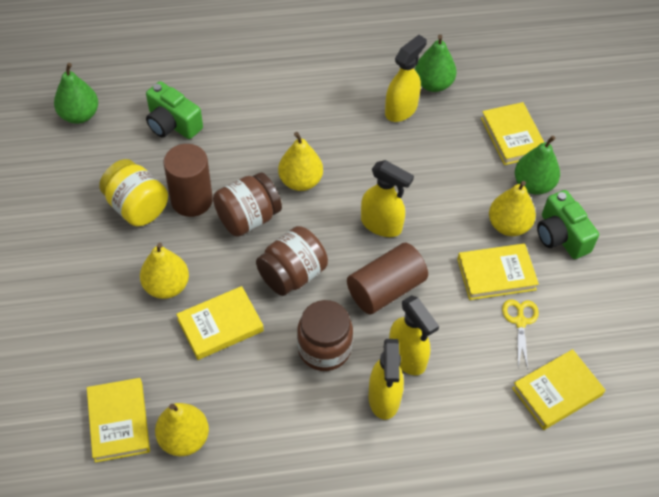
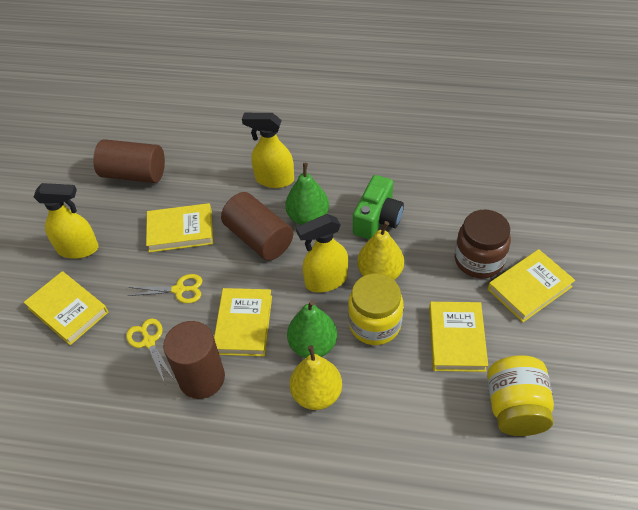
brown cylinder: 2 -> 3
brown jar: 3 -> 1
green camera: 2 -> 1
green pear: 3 -> 2
yellow jar: 1 -> 2
yellow pear: 4 -> 2
yellow scissors: 1 -> 2
yellow spray bottle: 4 -> 3

